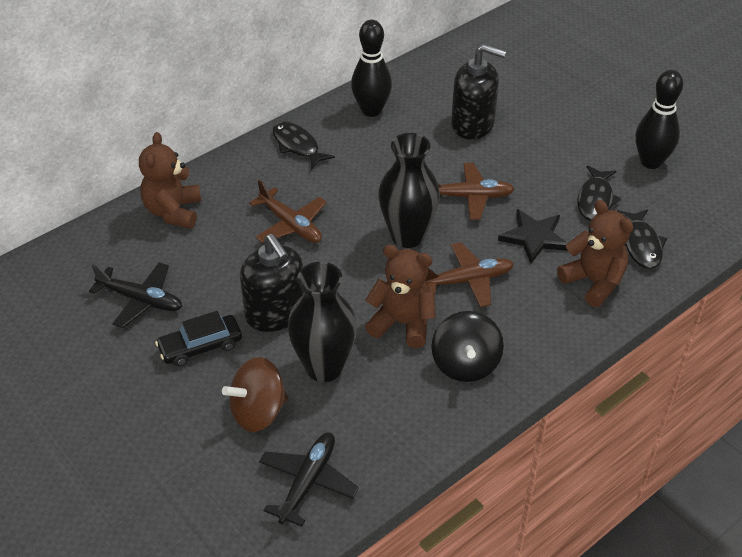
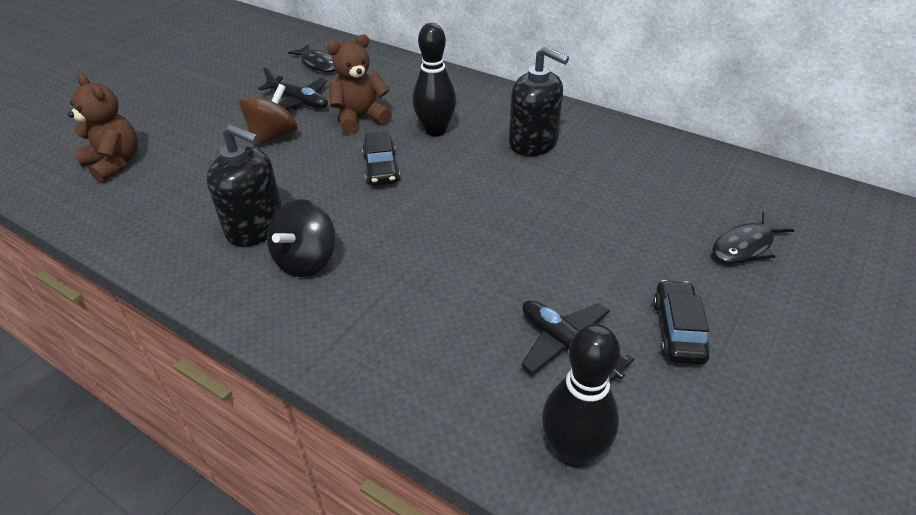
black car: 1 -> 2
black fish: 3 -> 2
black star: 1 -> 0
black vase: 2 -> 0
brown plane: 3 -> 0
brown teddy bear: 3 -> 2

